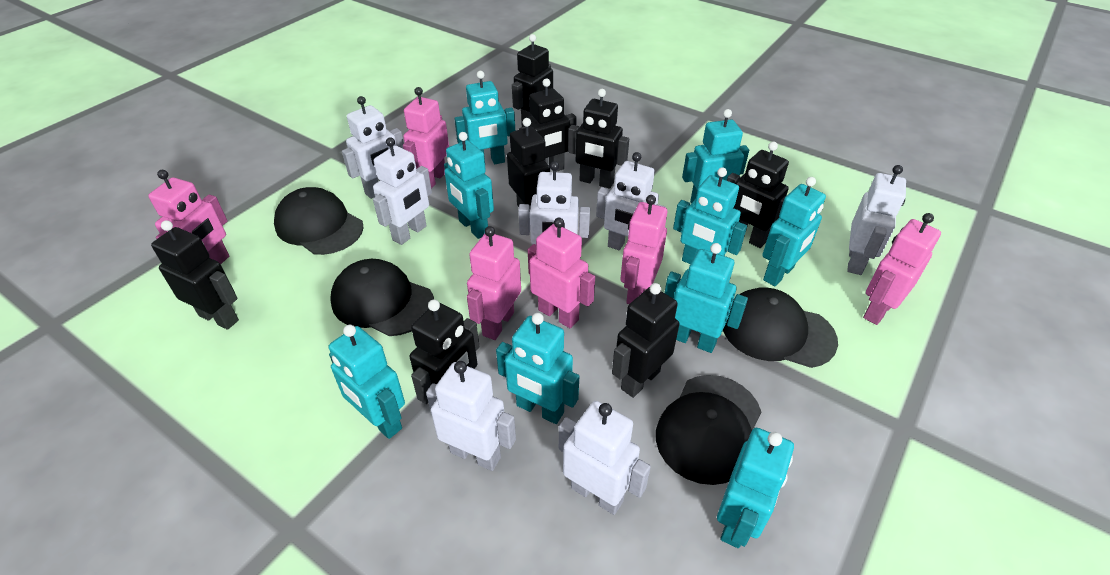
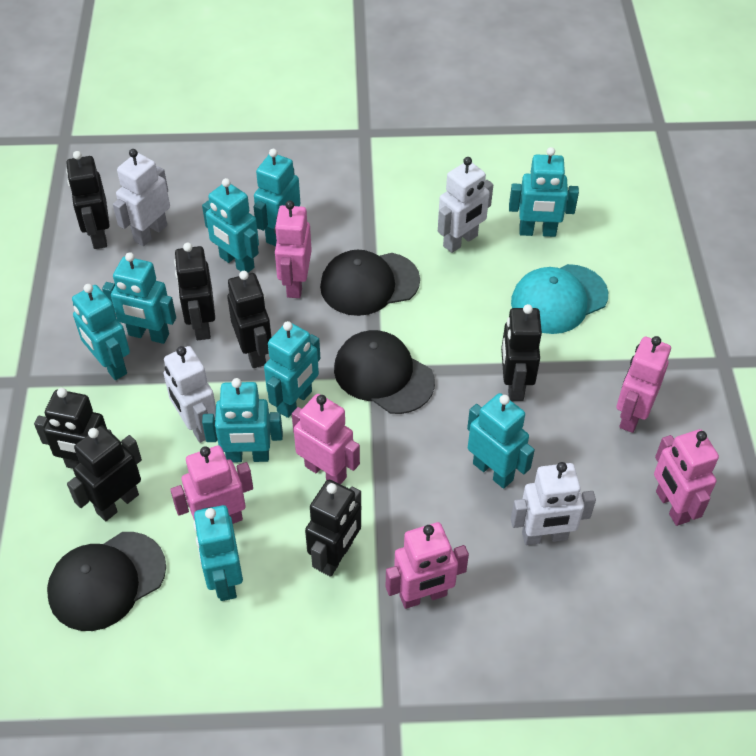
black cap: 4 -> 3
black robot: 8 -> 7
turquoise cap: 0 -> 1
white robot: 7 -> 4

